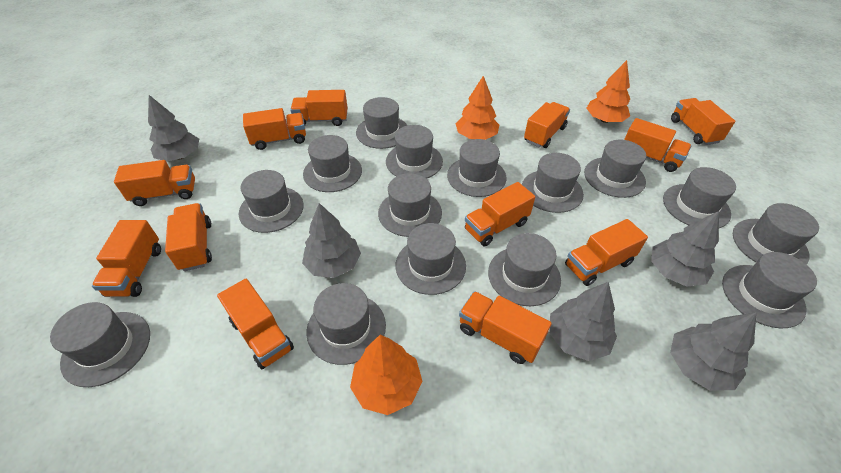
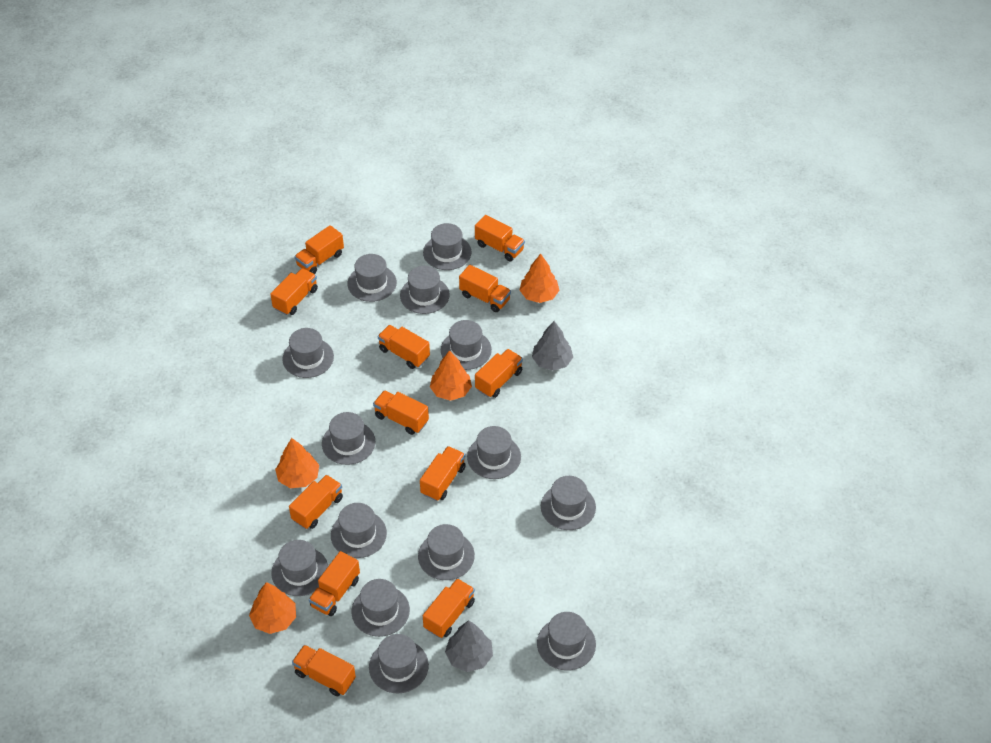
grey hat: 15 -> 14
grey tree: 5 -> 2
orange tree: 3 -> 4

